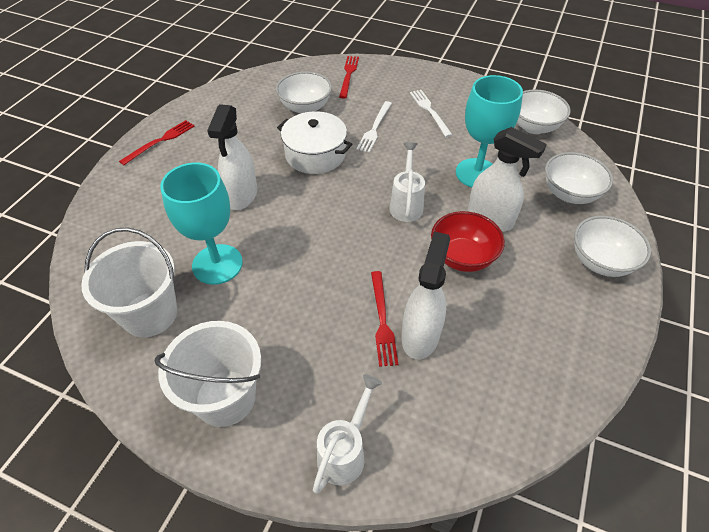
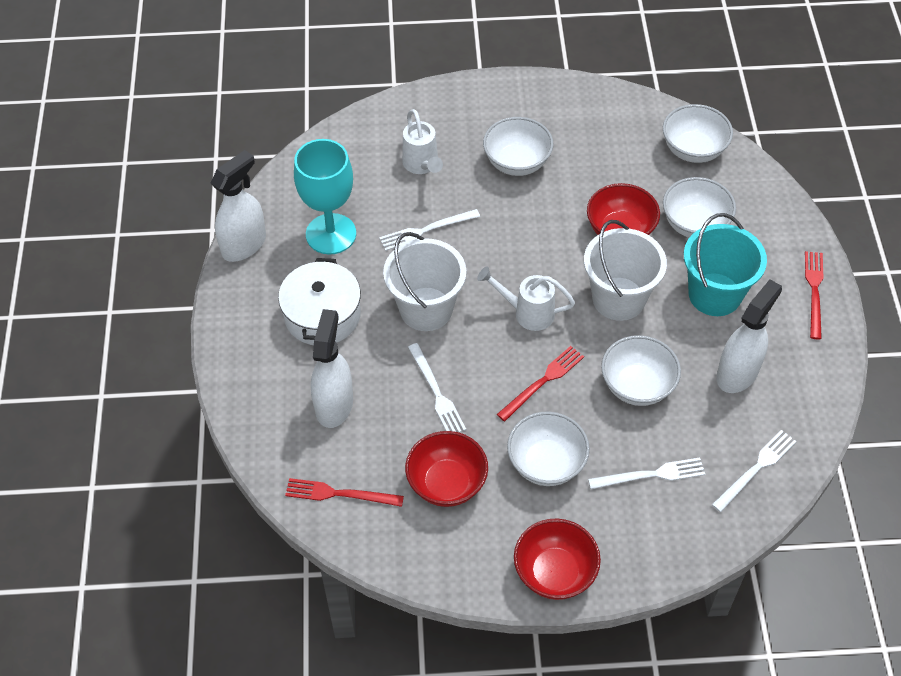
red bowl: 1 -> 3
turquoise bucket: 0 -> 1
turquoise goblet: 2 -> 1
white bowl: 4 -> 5
white fork: 2 -> 4

